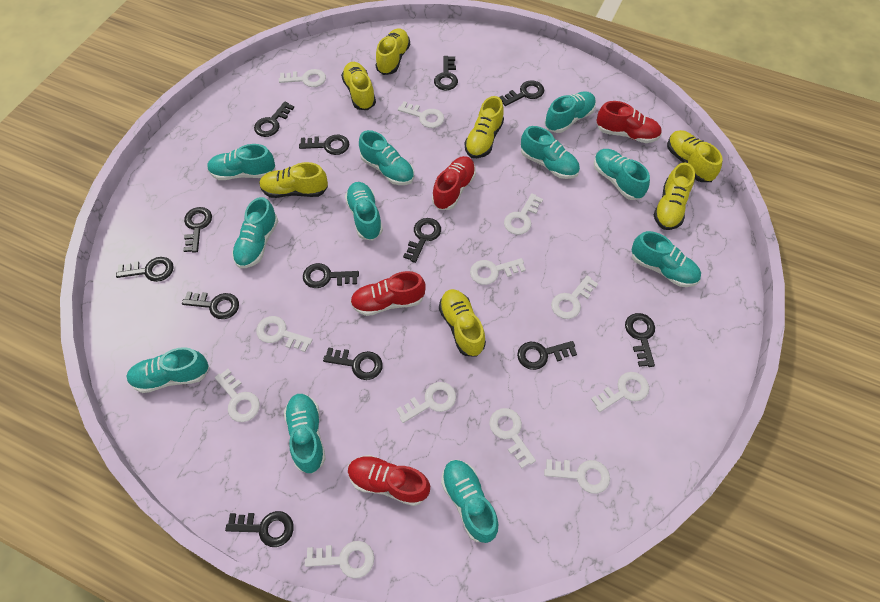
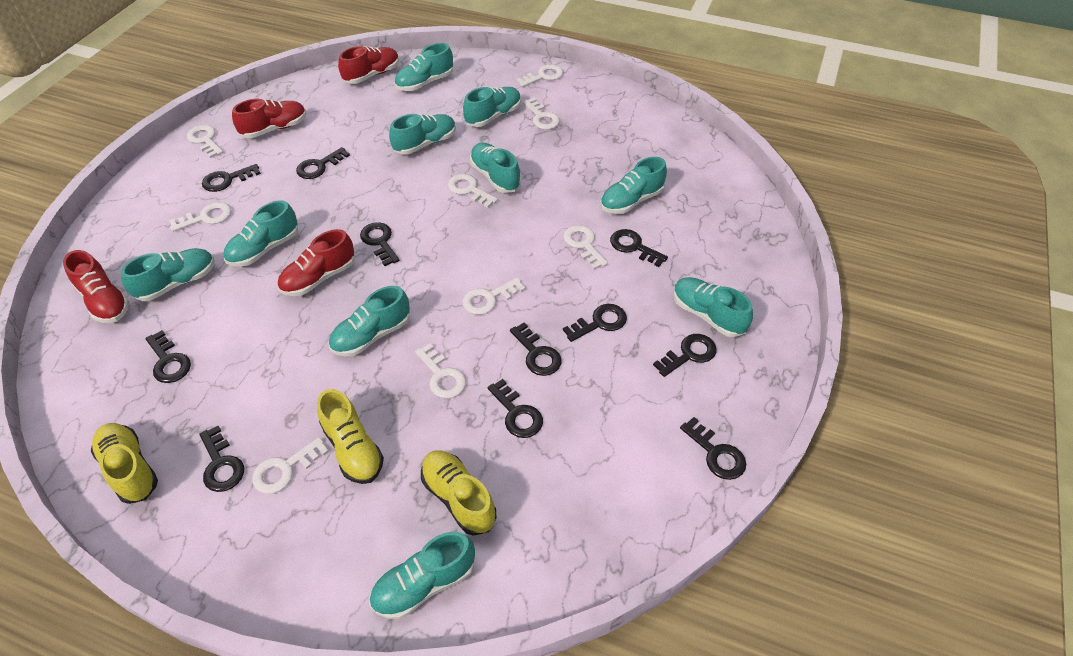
black key: 13 -> 11
turquoise shoe: 11 -> 10
white key: 12 -> 9
yellow shoe: 7 -> 3

